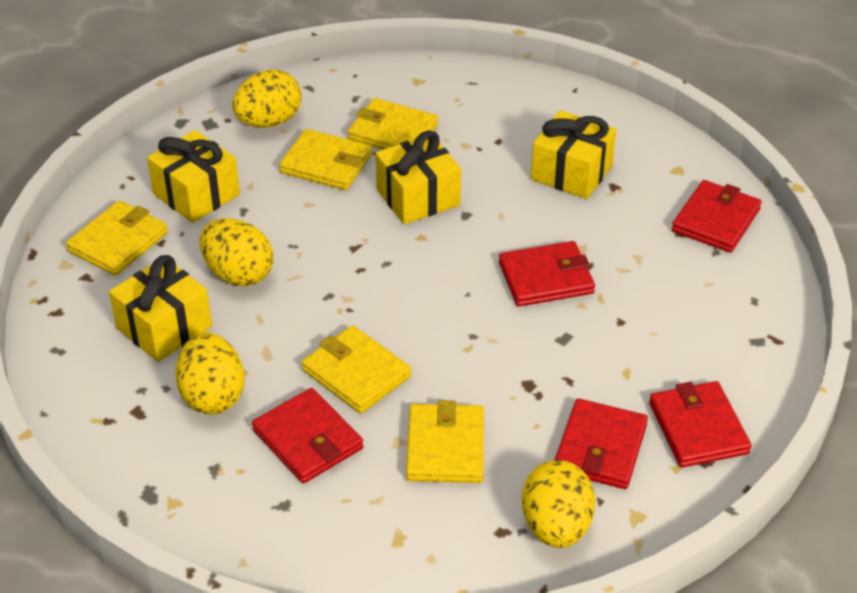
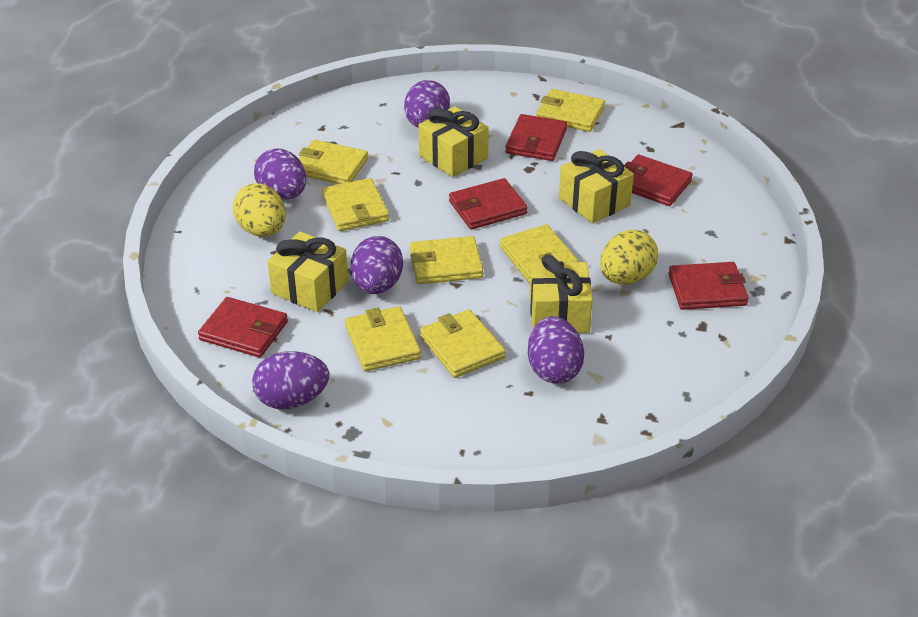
purple egg: 0 -> 5
yellow egg: 4 -> 2
yellow wallet: 5 -> 7

